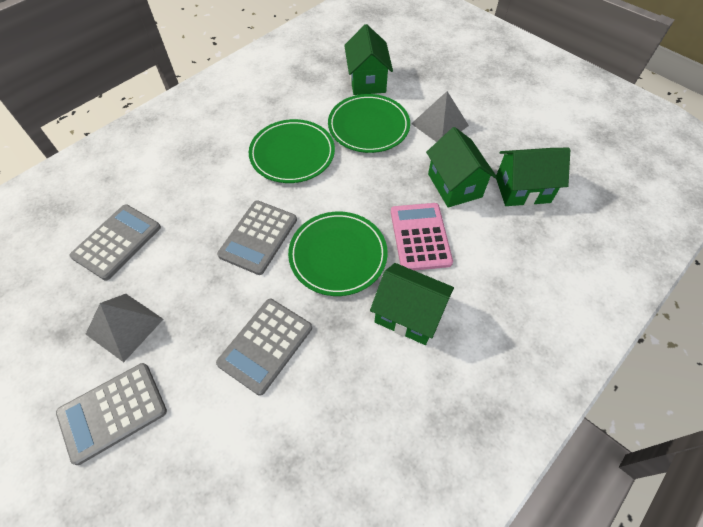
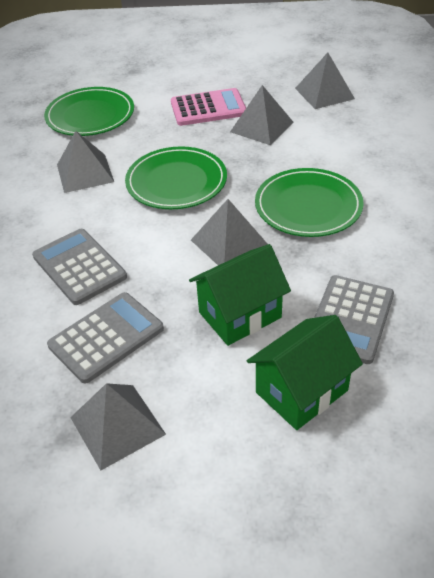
green house: 4 -> 2
grey calculator: 4 -> 3
grey pyramid: 2 -> 5

